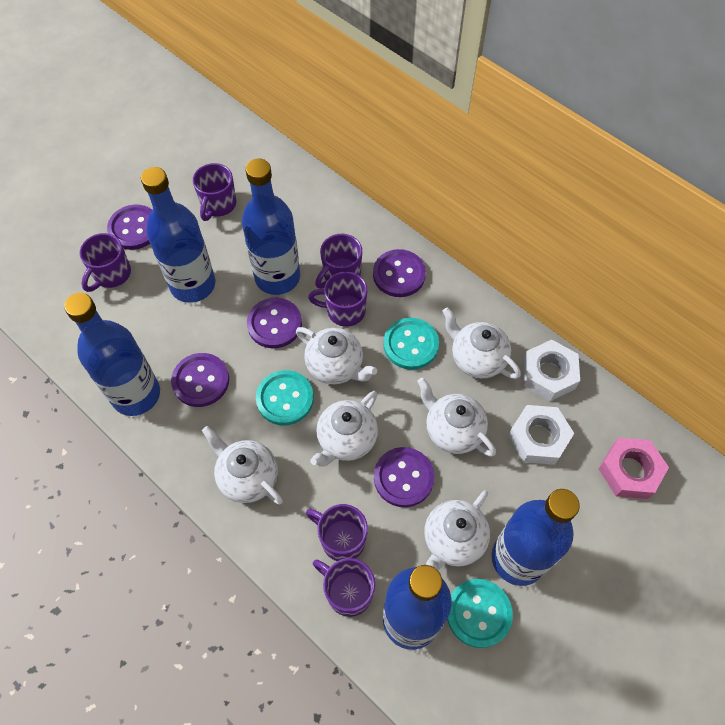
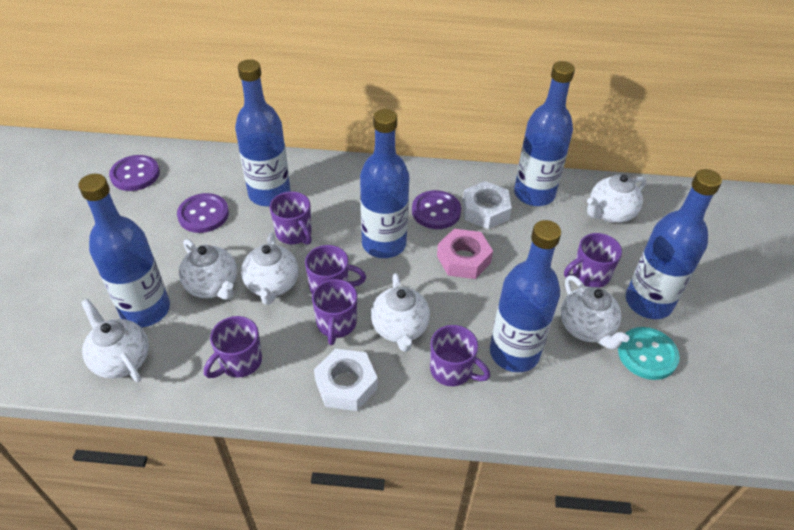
blue bottle: 5 -> 6
purple button: 5 -> 3
turquoise button: 3 -> 1

